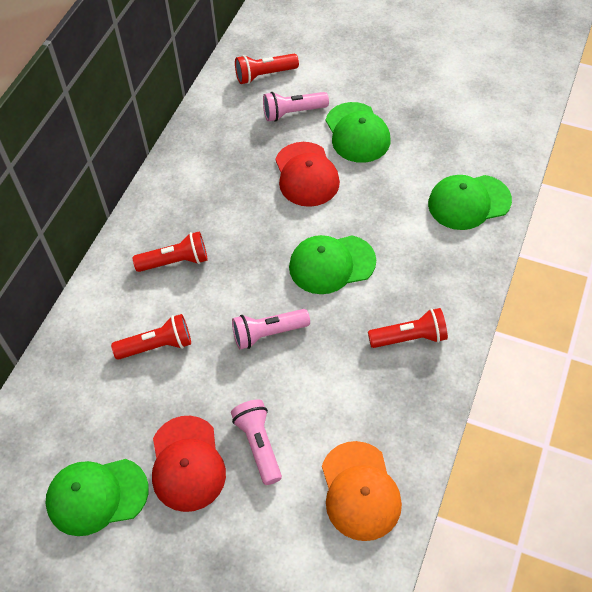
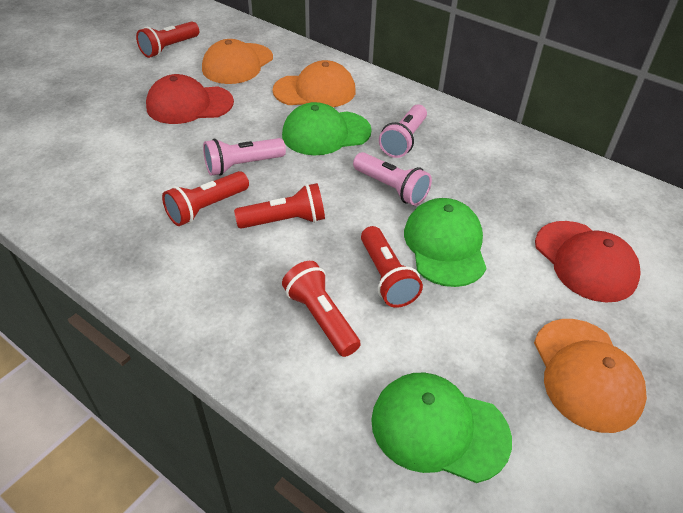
green cap: 4 -> 3
orange cap: 1 -> 3
red flashlight: 4 -> 5

